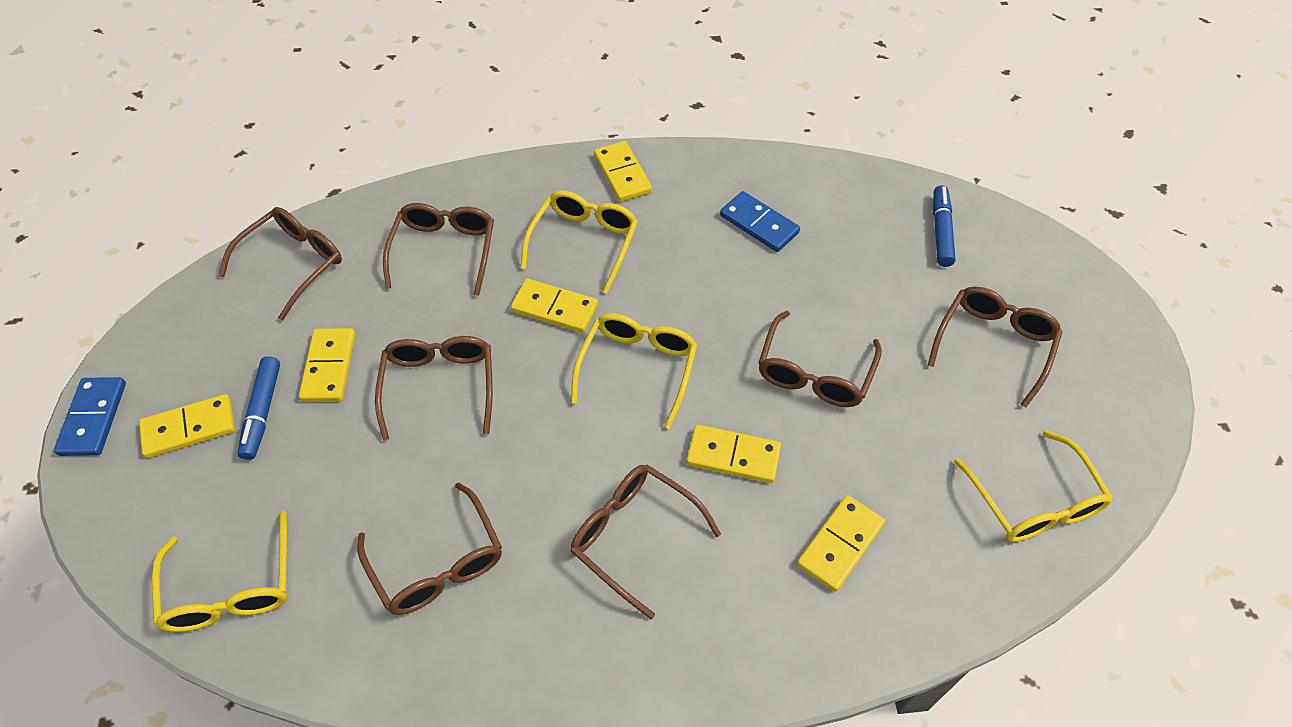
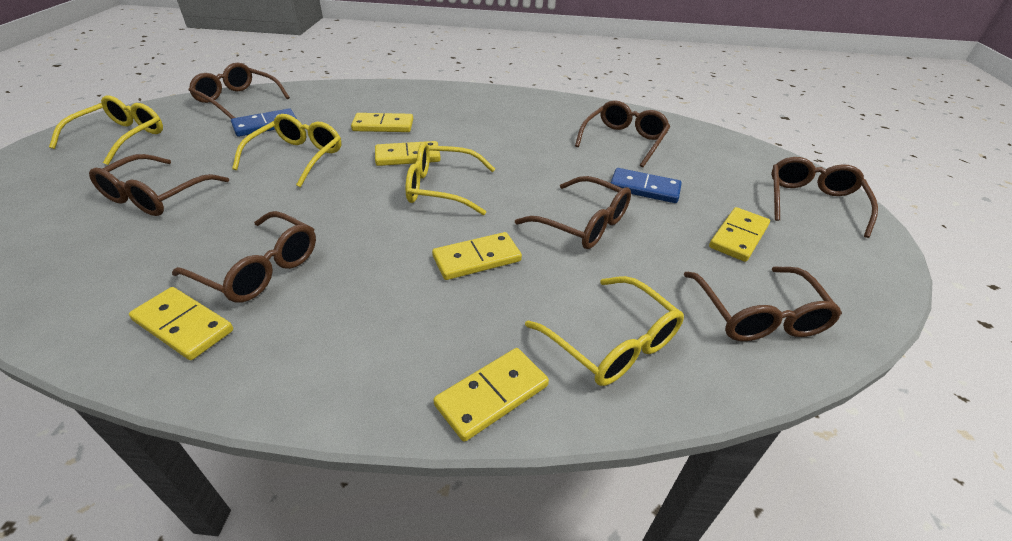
blue marker: 2 -> 0

